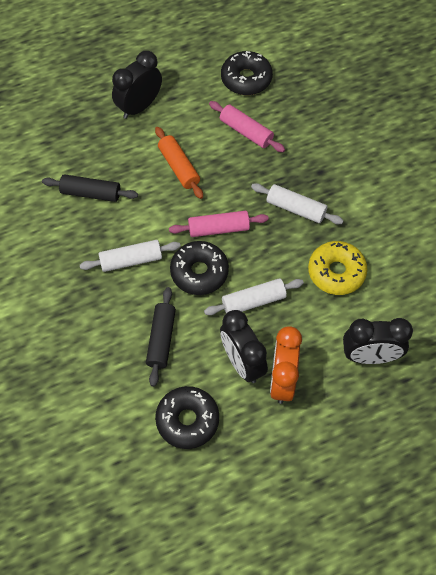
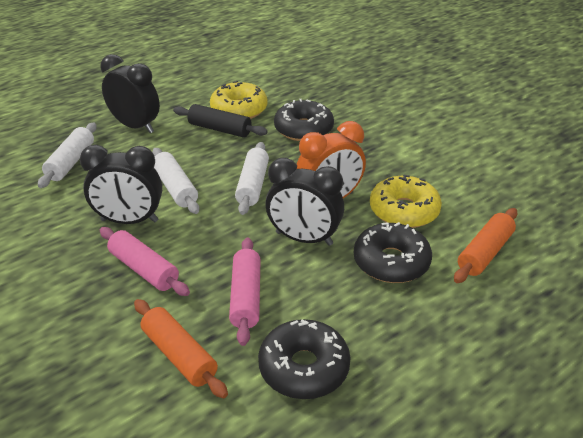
black rolling pin: 2 -> 1
orange rolling pin: 1 -> 2
yellow donut: 1 -> 2

